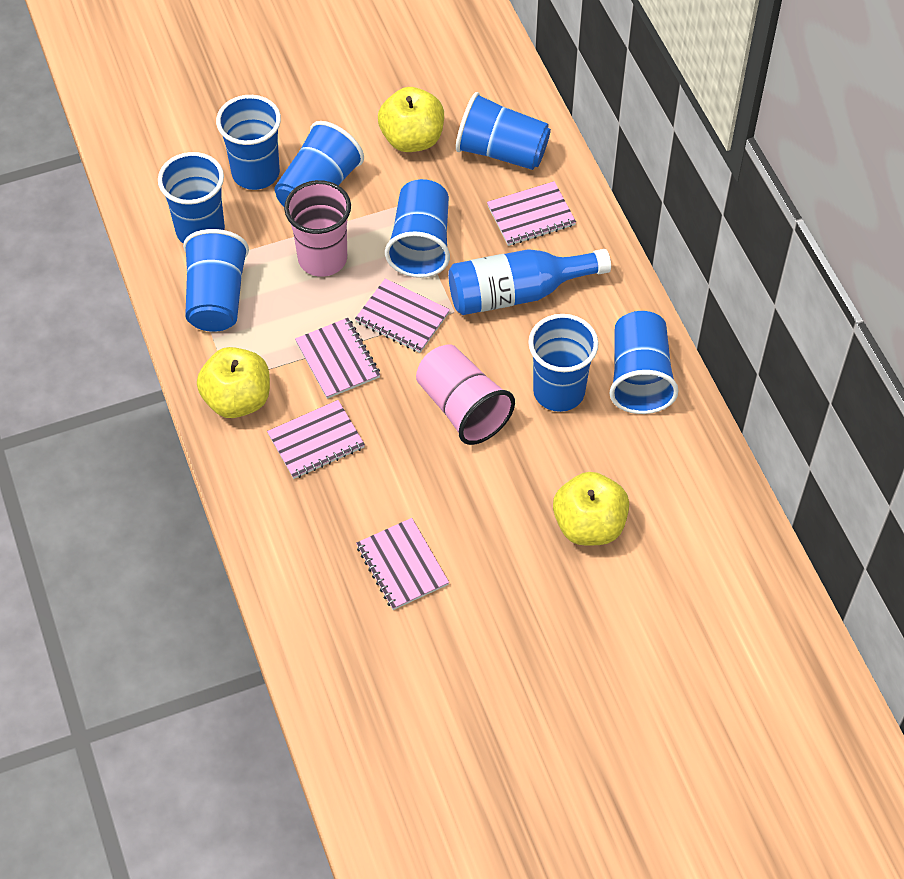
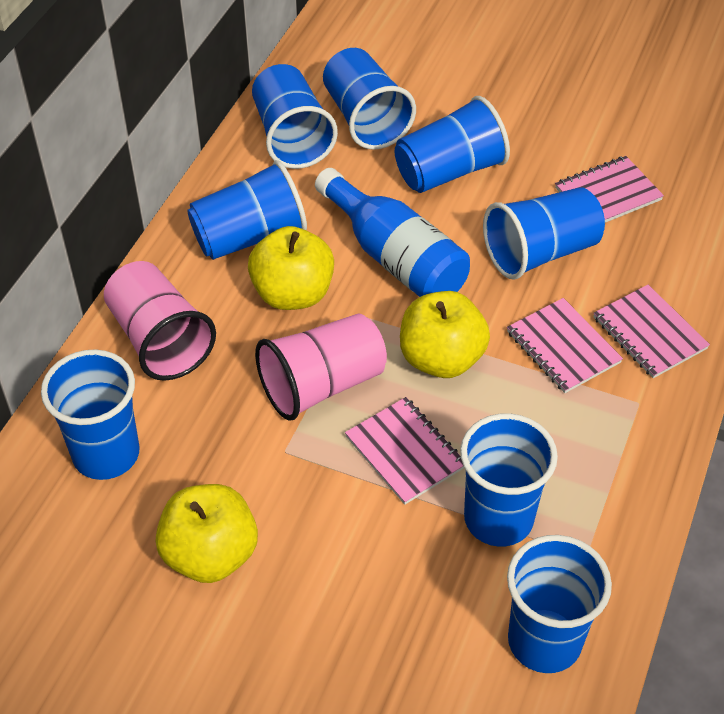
pink notebook: 5 -> 4

